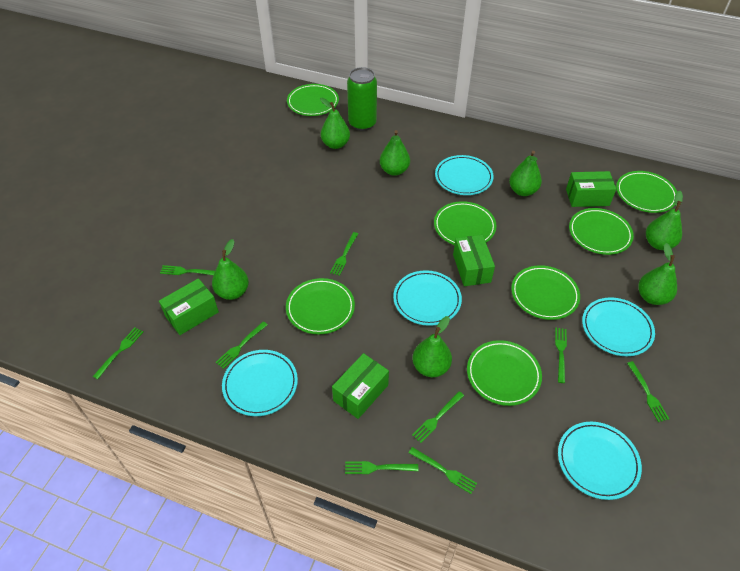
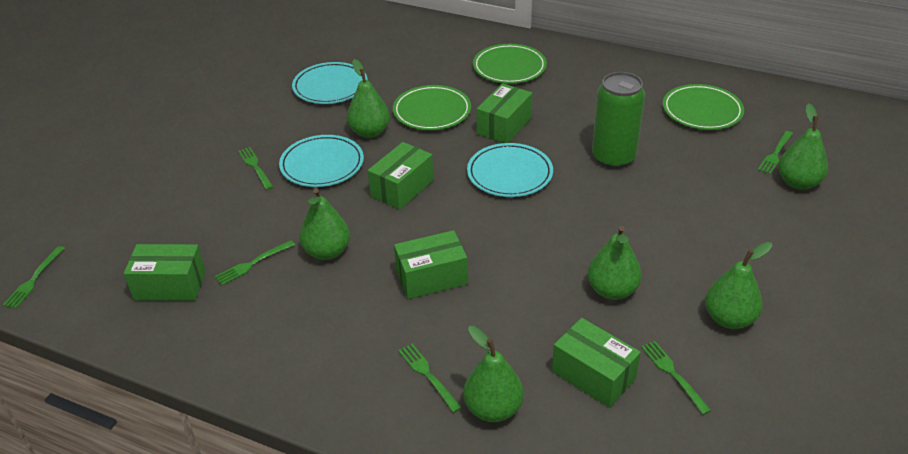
green box: 4 -> 5
green fork: 9 -> 6
green pear: 7 -> 6
green plate: 7 -> 3
turquoise plate: 5 -> 3

